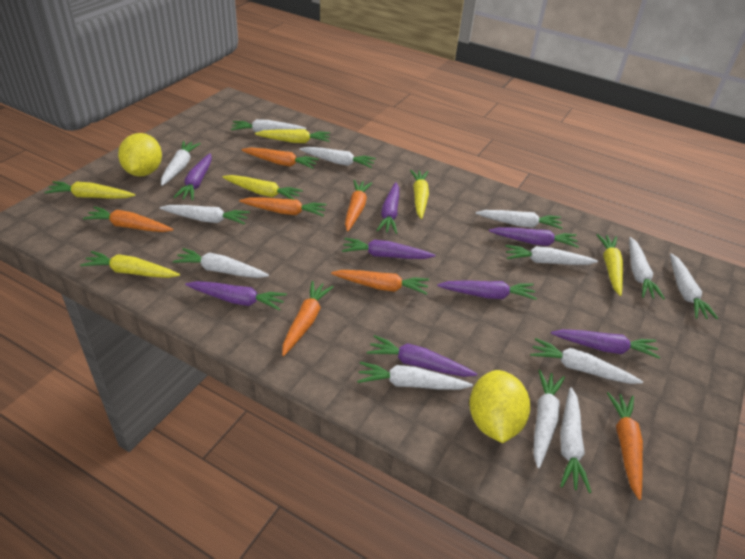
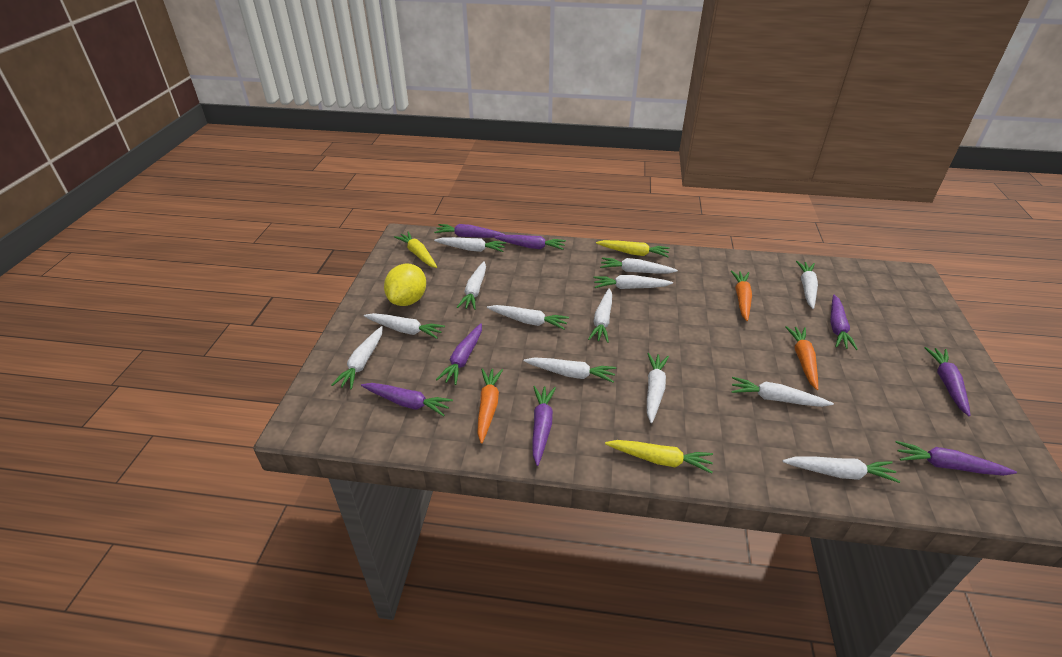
orange carrot: 7 -> 3
yellow carrot: 6 -> 3
yellow lemon: 2 -> 1

